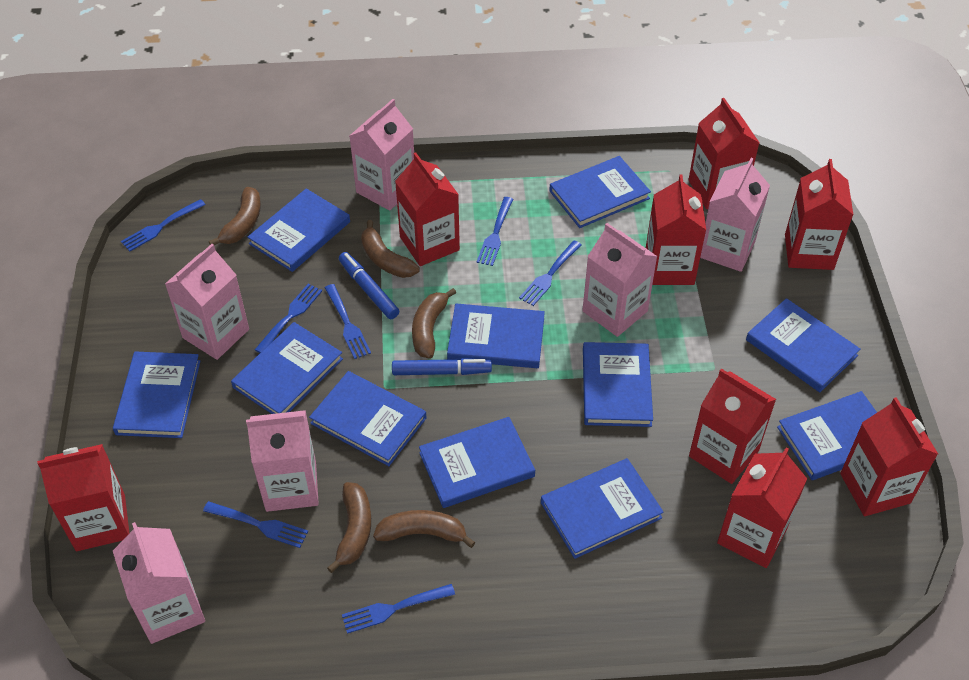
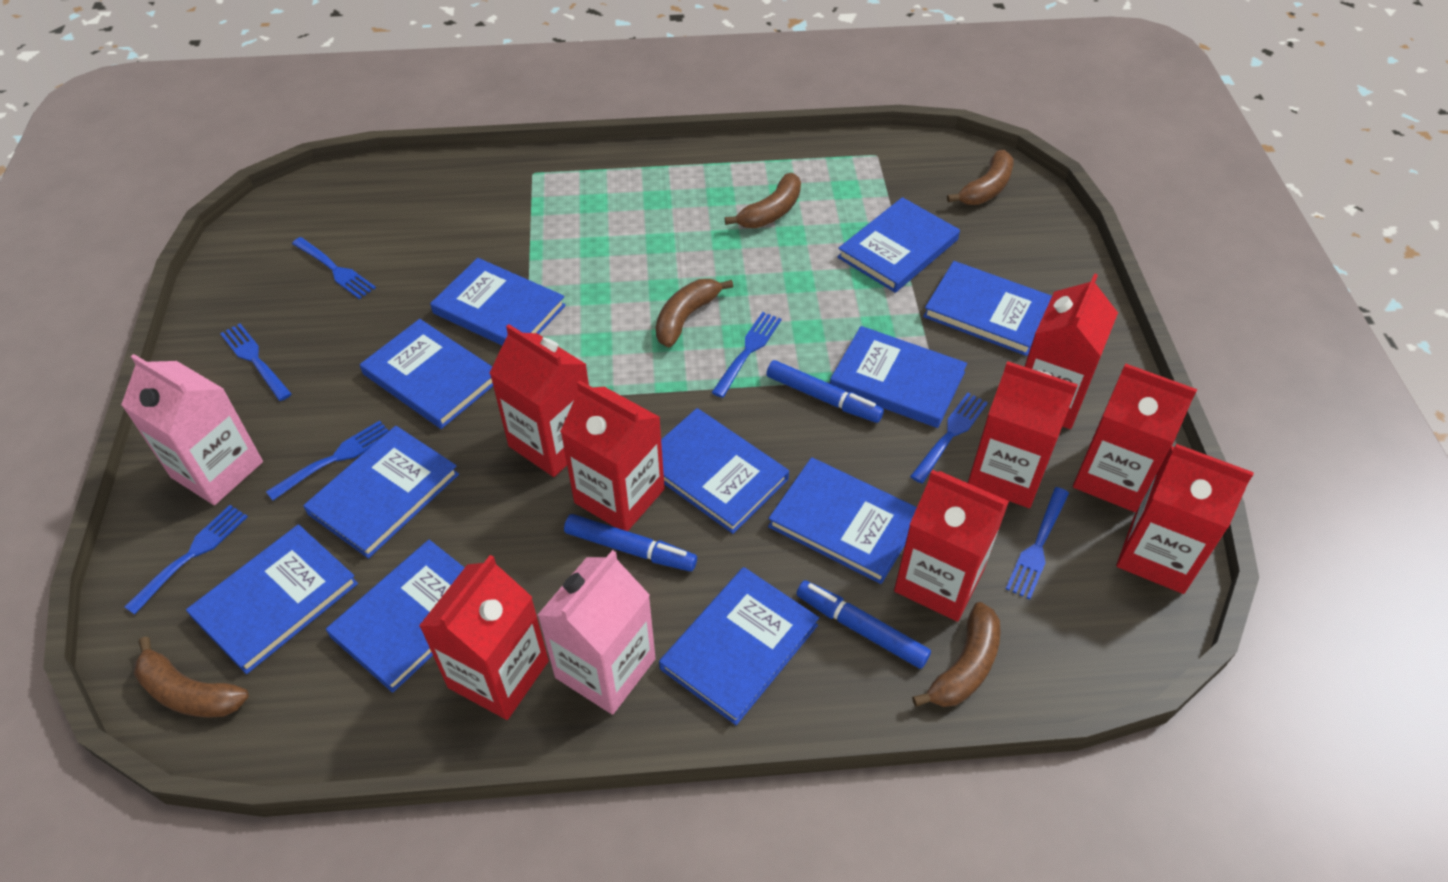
blue marker: 2 -> 3
pink carton: 6 -> 2

